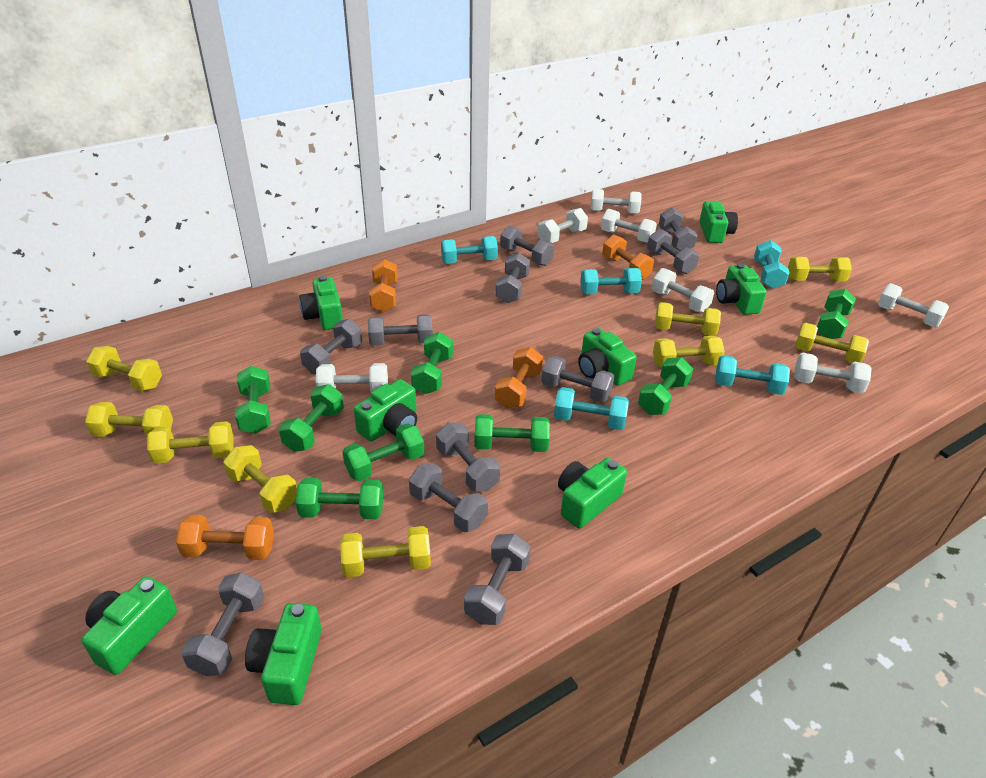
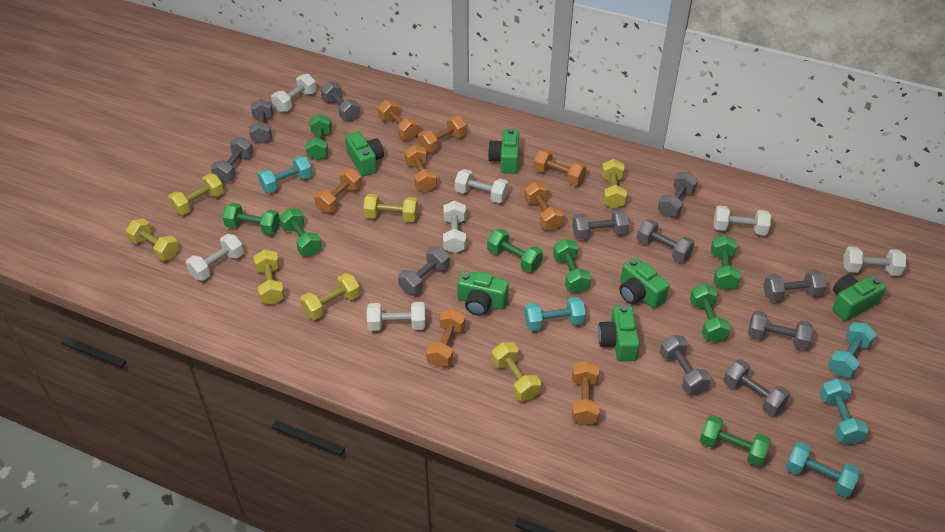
green camera: 8 -> 6
orange dumbbell: 4 -> 8
yellow dumbbell: 9 -> 7

